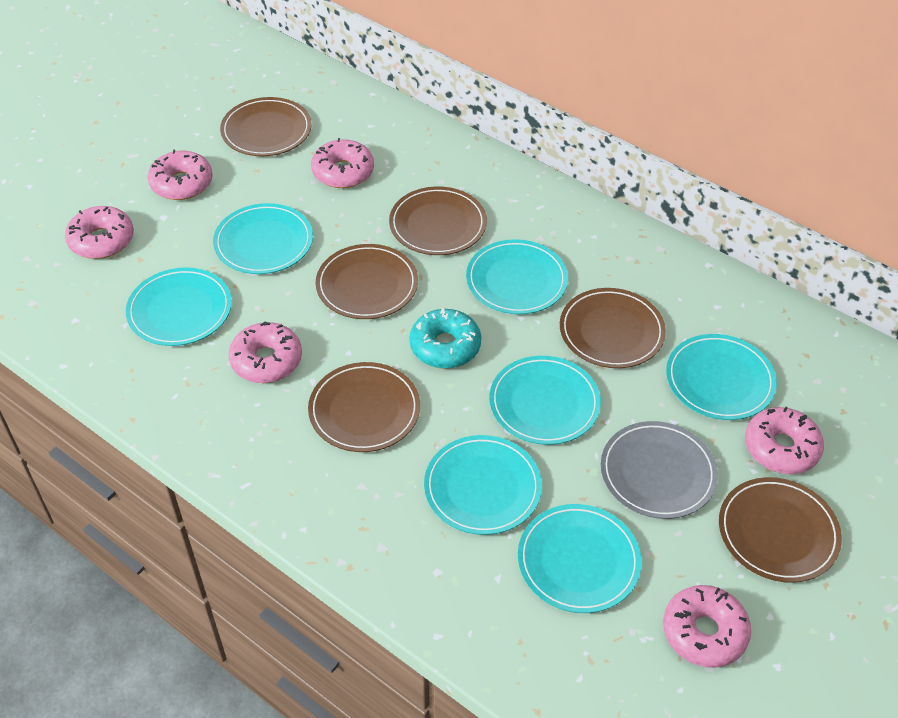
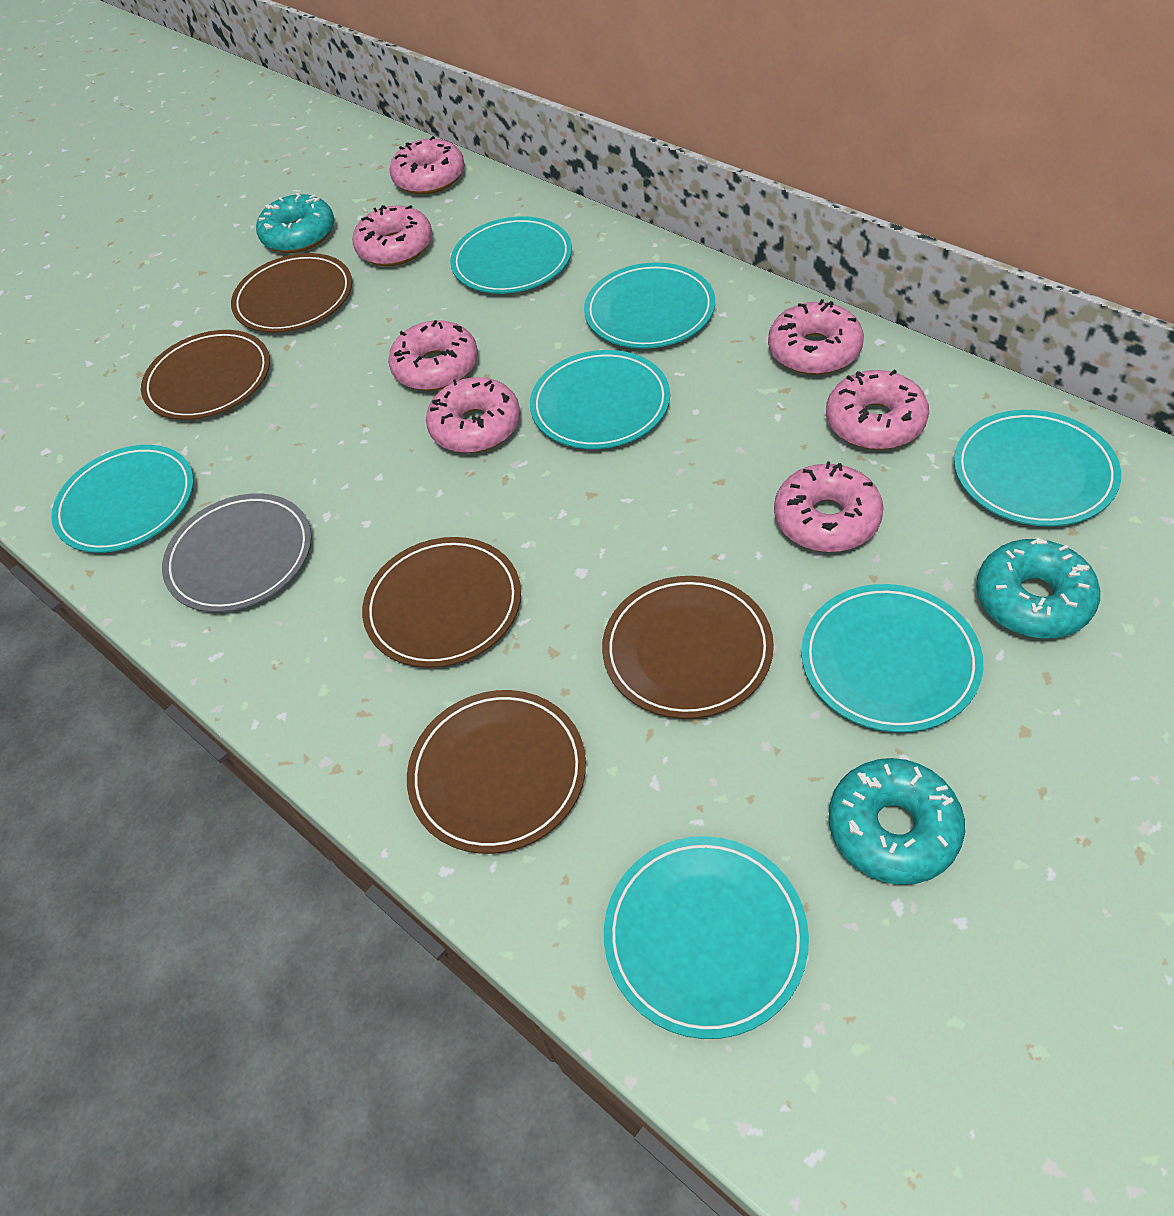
brown plate: 6 -> 5
pink donut: 6 -> 7
turquoise donut: 1 -> 3

